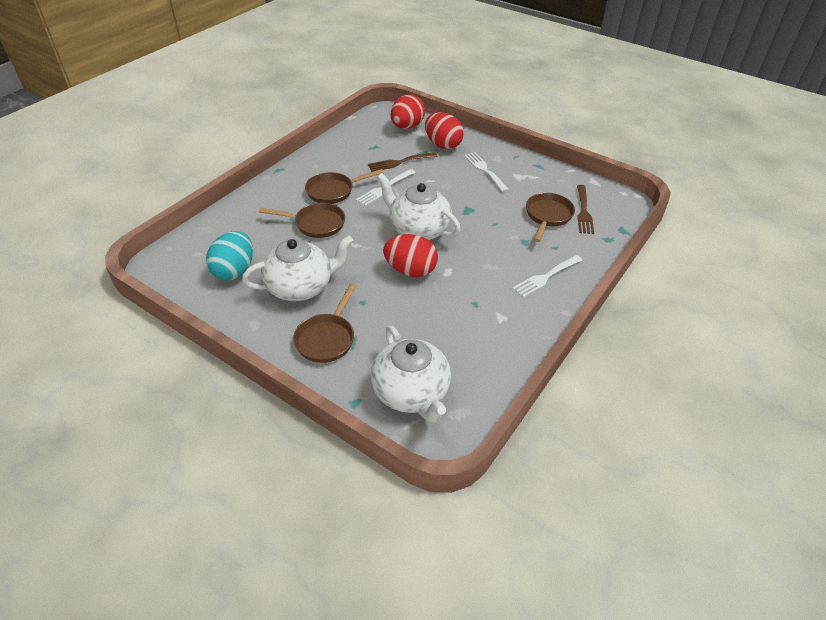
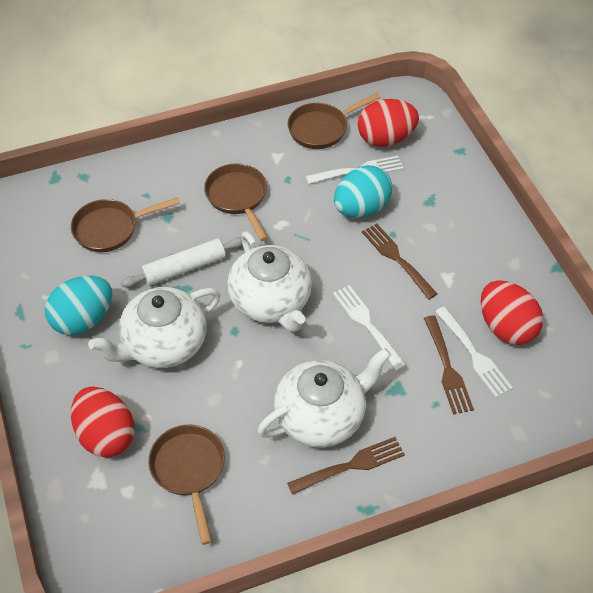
brown fork: 2 -> 3
turquoise egg: 1 -> 2
white rolling pin: 0 -> 1

